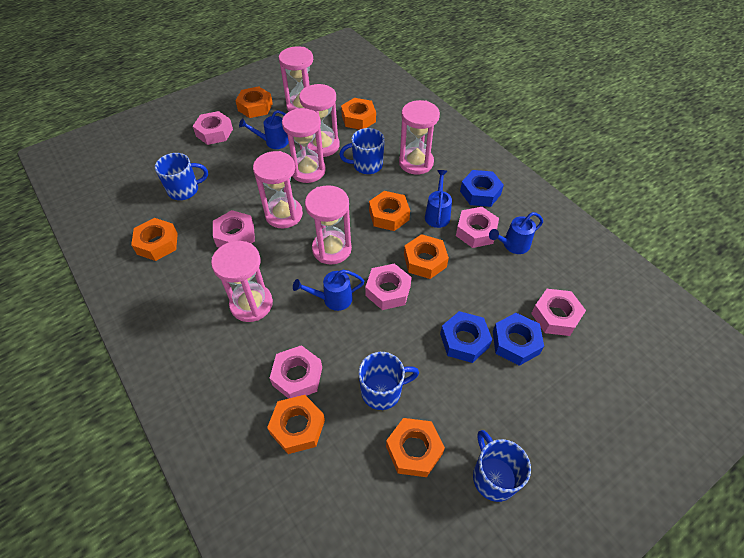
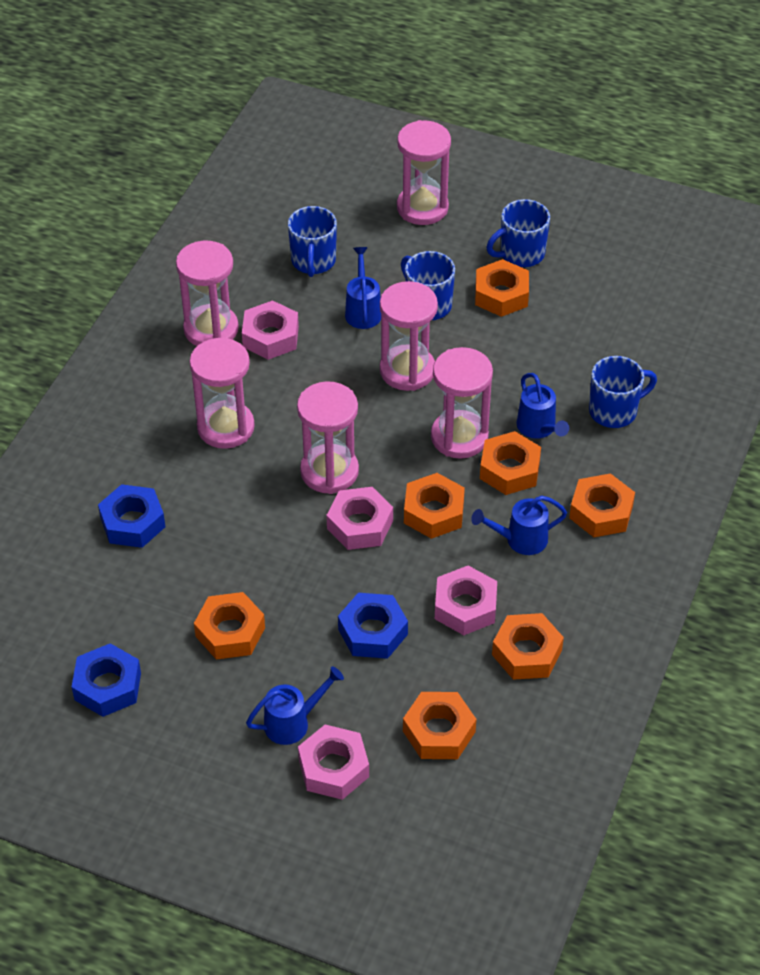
pink hourglass: 7 -> 6
pink nut: 6 -> 4

